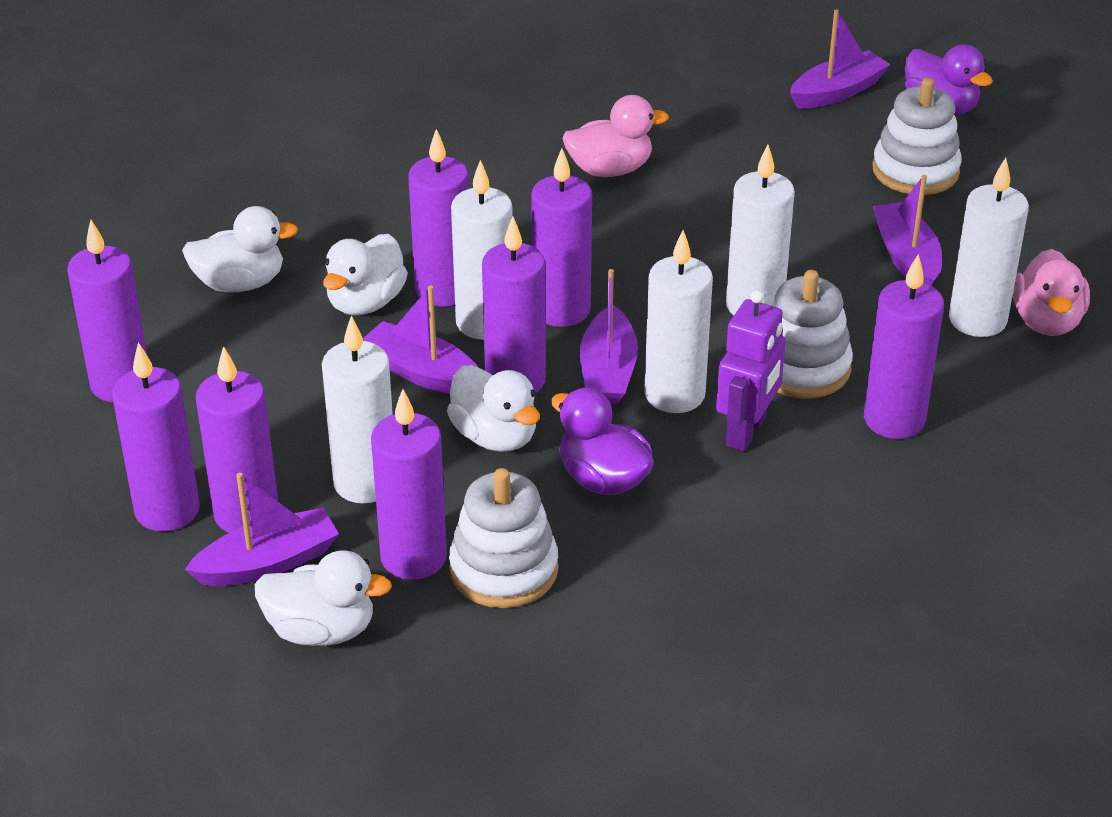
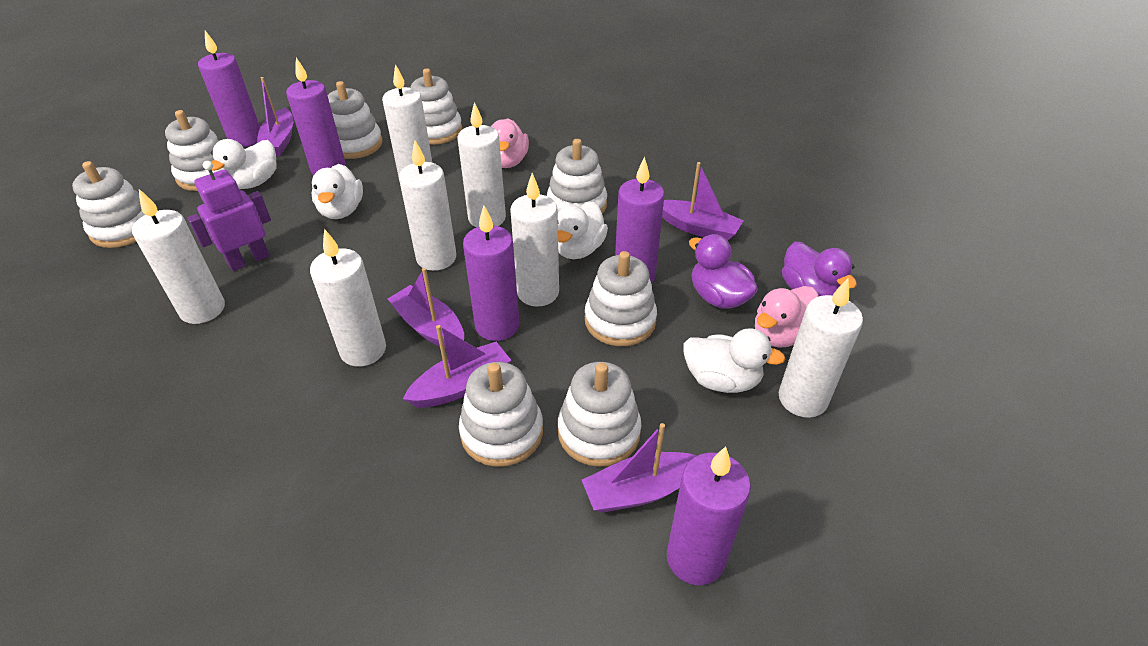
purple candle: 8 -> 5
white candle: 5 -> 7
white stacking toy: 3 -> 8

